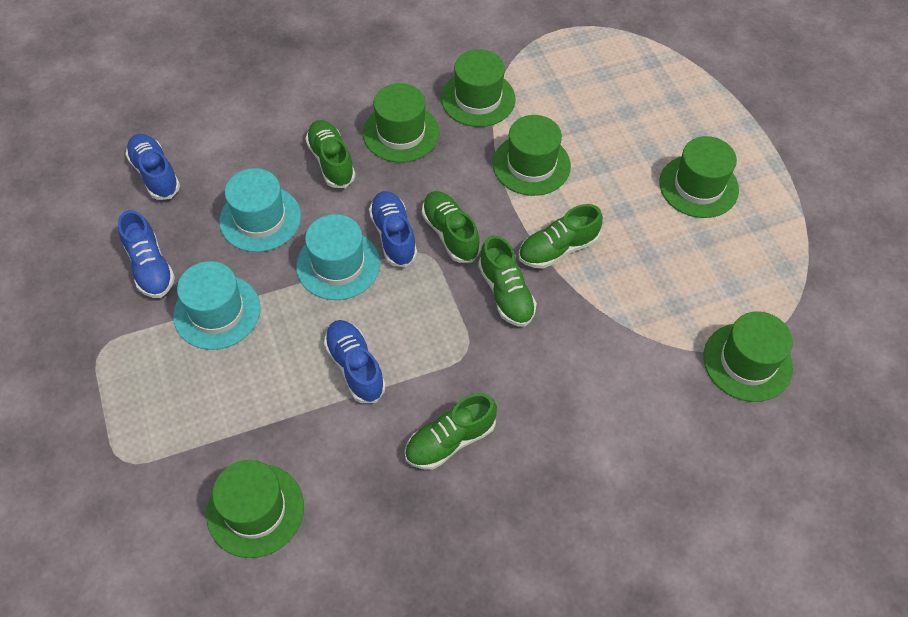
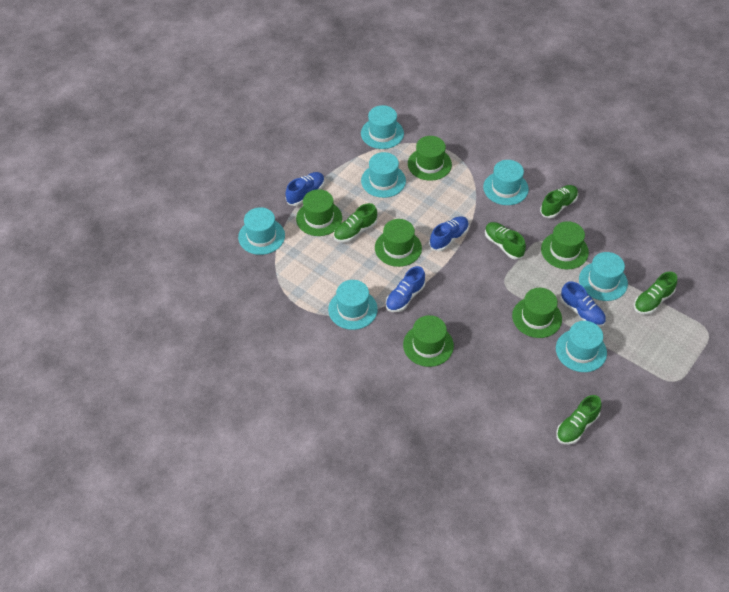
turquoise hat: 3 -> 7

